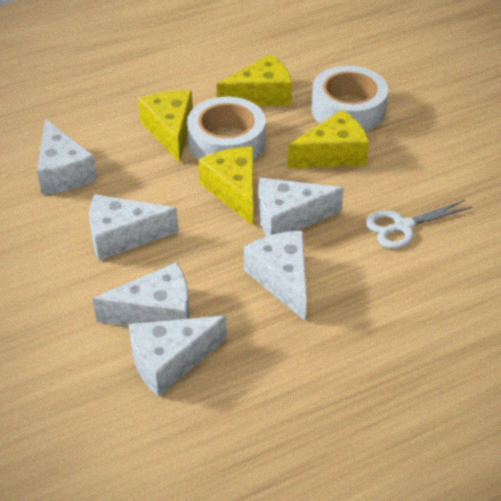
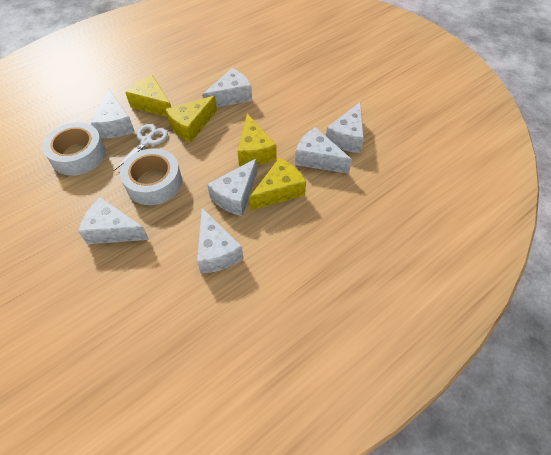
white cheese: 6 -> 7

